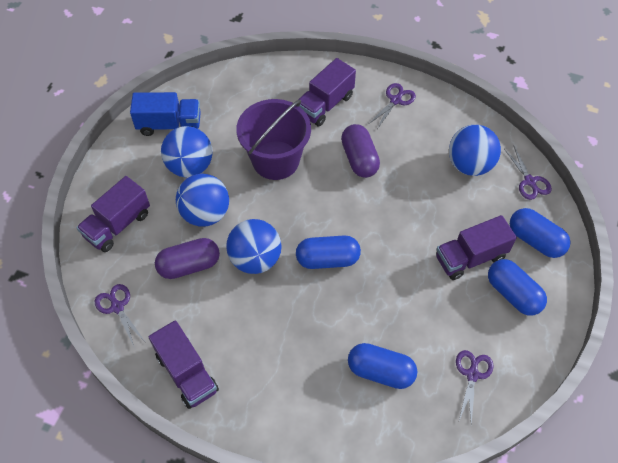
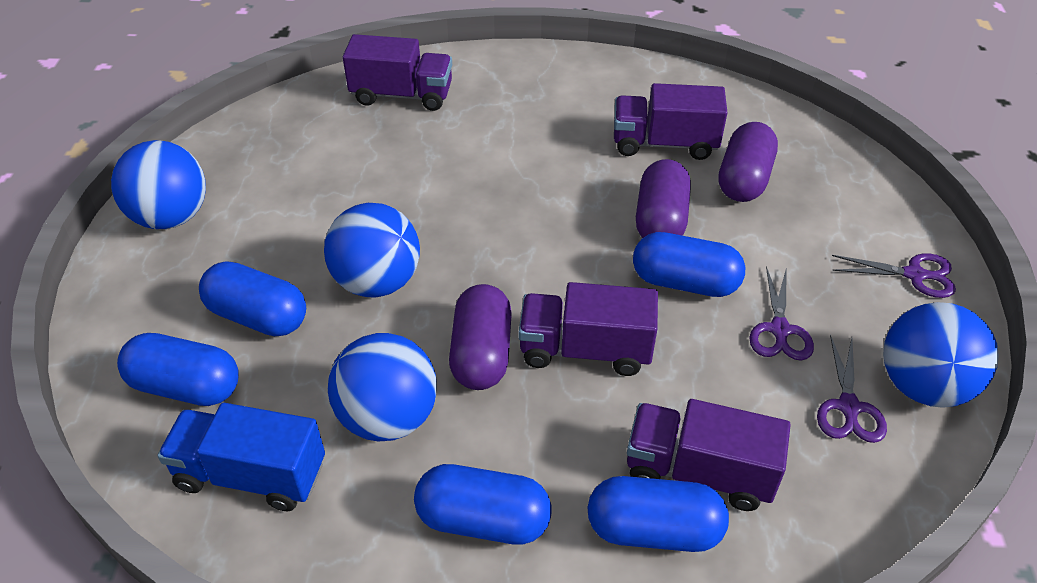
blue capsule: 4 -> 5
purple bucket: 1 -> 0
purple capsule: 2 -> 3
purple scissors: 4 -> 3

